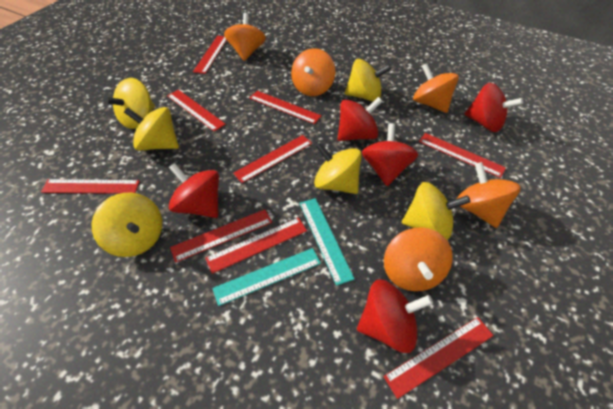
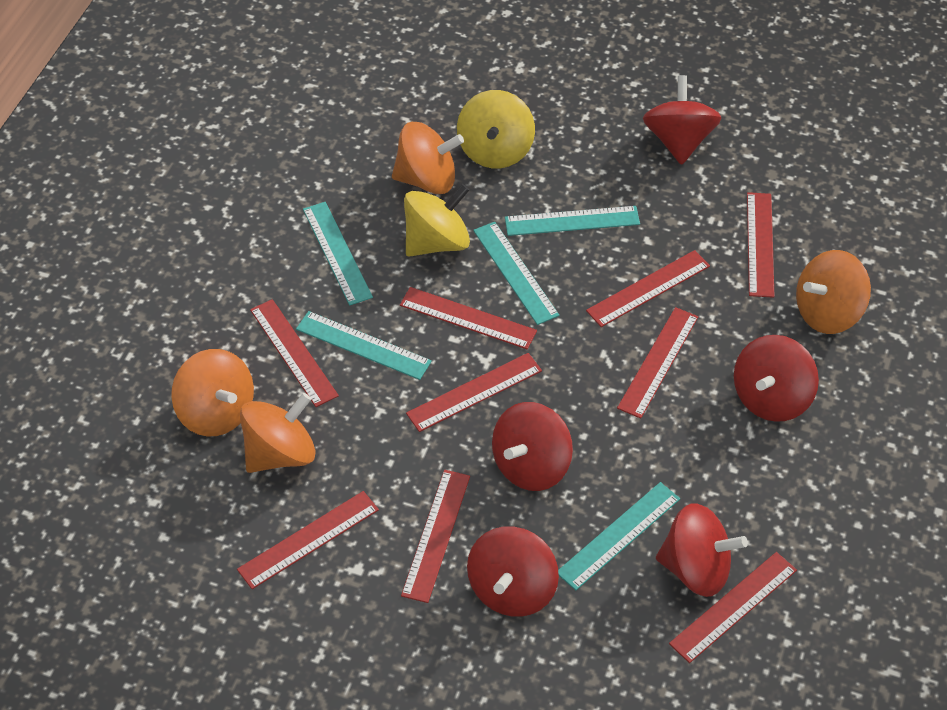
orange spinning top: 5 -> 4
turquoise ruler: 2 -> 5
yellow spinning top: 6 -> 2

